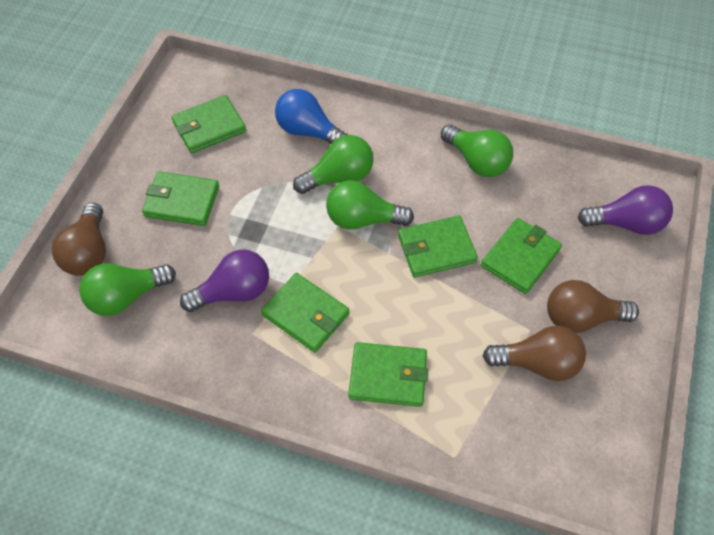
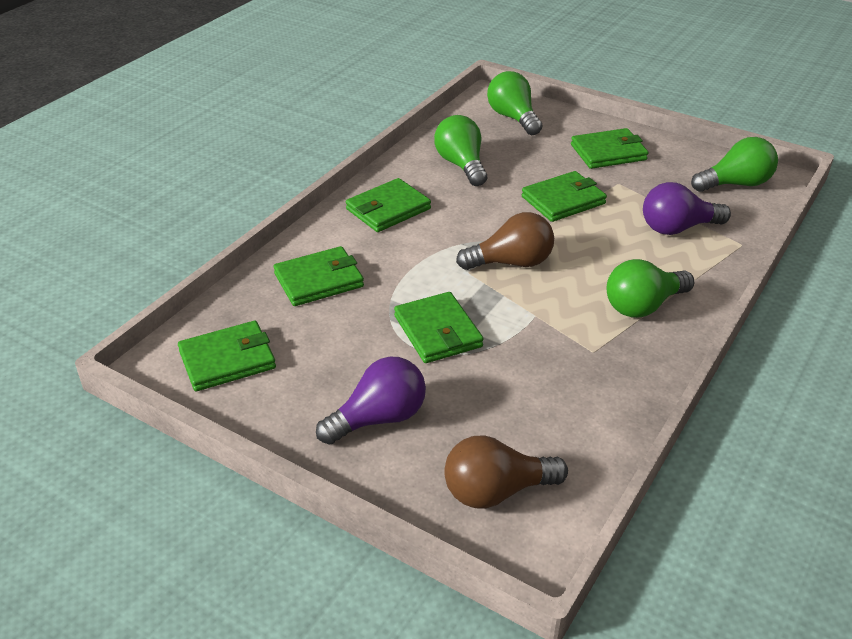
blue light bulb: 1 -> 0
brown light bulb: 3 -> 2

